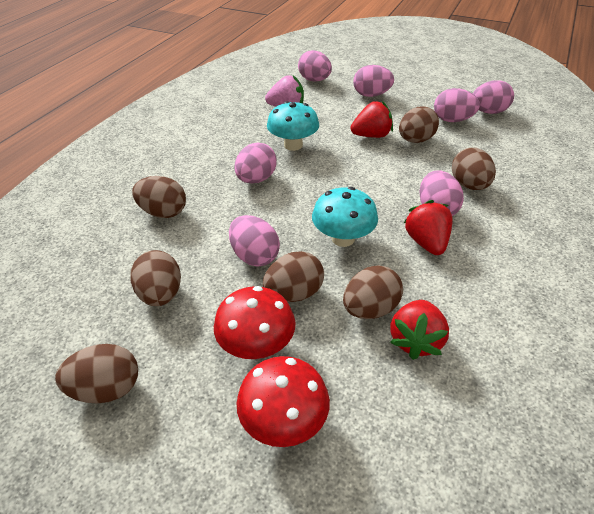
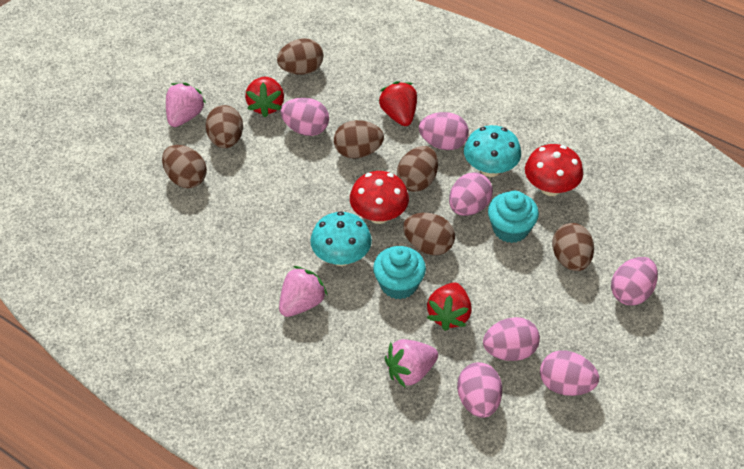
pink strawberry: 1 -> 3
turquoise cupcake: 0 -> 2

